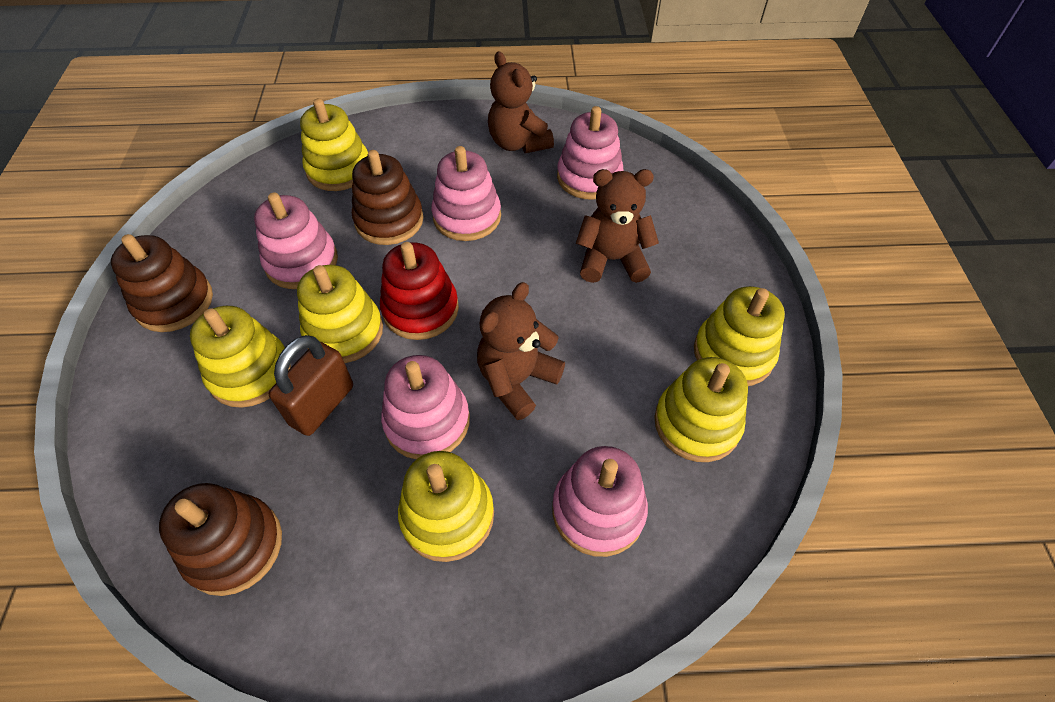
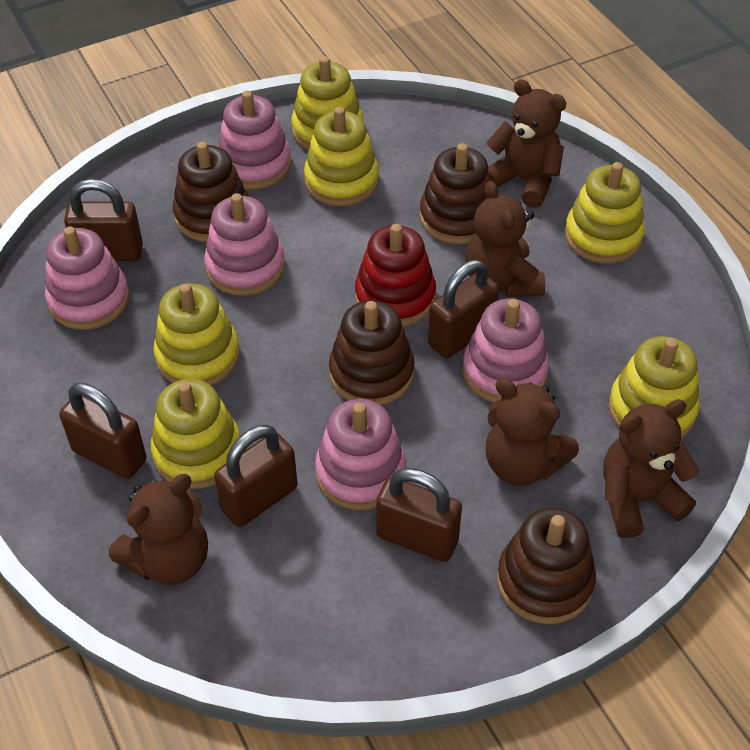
brown padlock: 1 -> 5
brown stacking toy: 3 -> 4
brown teddy bear: 3 -> 5

